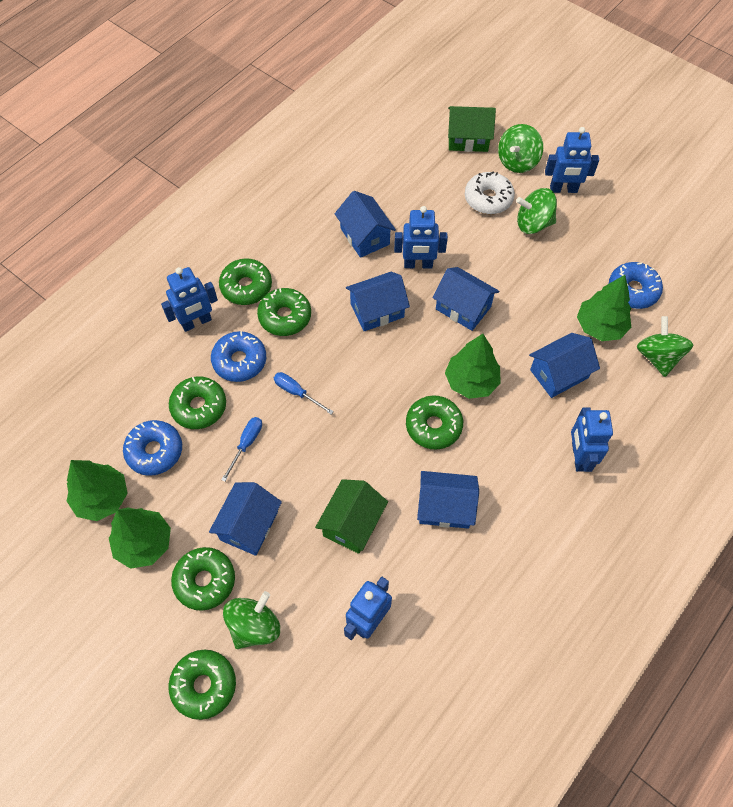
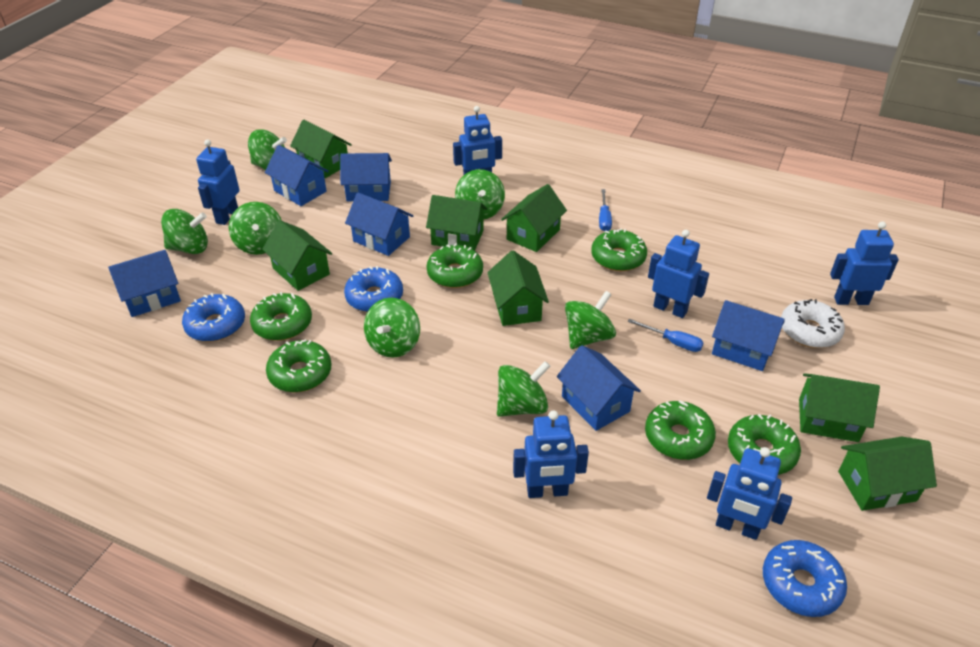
blue robot: 5 -> 6
green house: 2 -> 7
green spinning top: 4 -> 7
green tree: 4 -> 0

